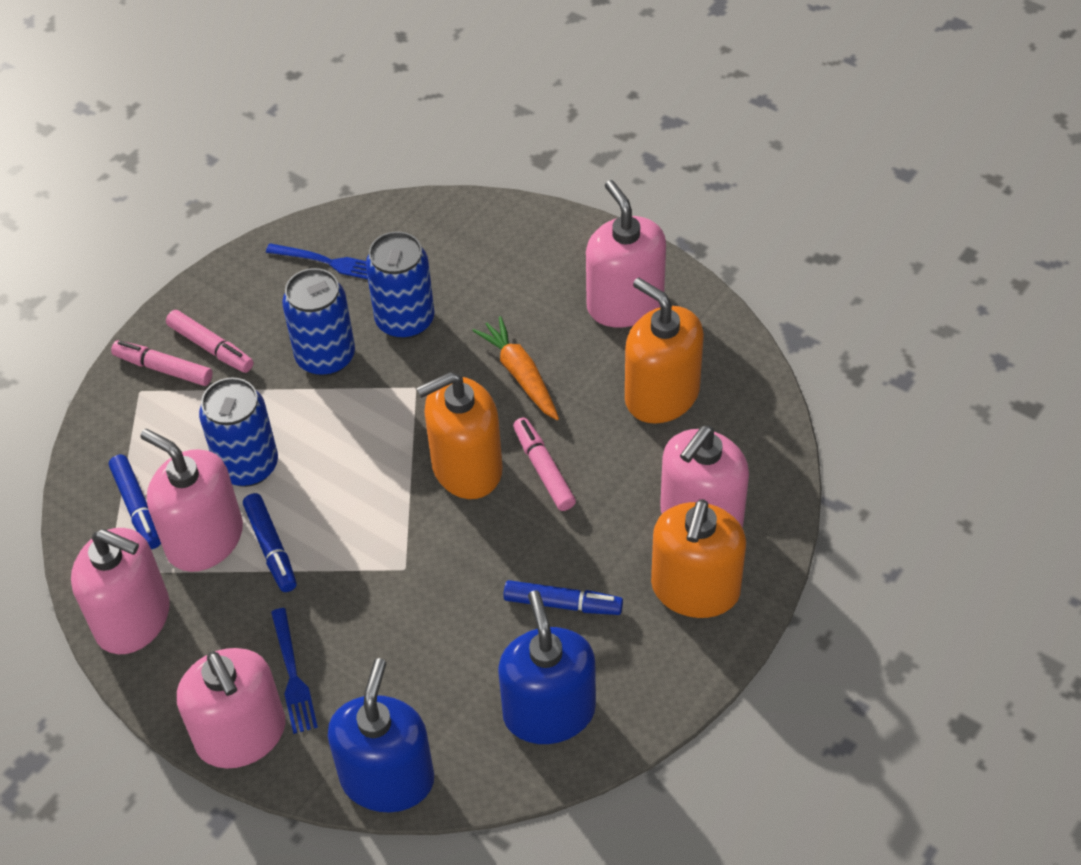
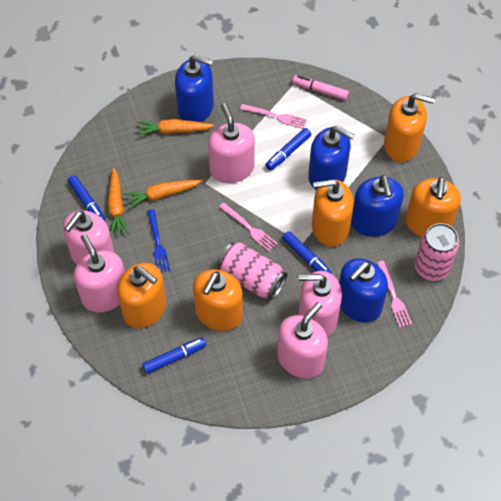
blue can: 3 -> 0
blue fork: 2 -> 1
blue marker: 3 -> 4
blue soap dispenser: 2 -> 4
orange carrot: 1 -> 3
orange soap dispenser: 3 -> 5
pink can: 0 -> 2
pink fork: 0 -> 3
pink marker: 3 -> 1

